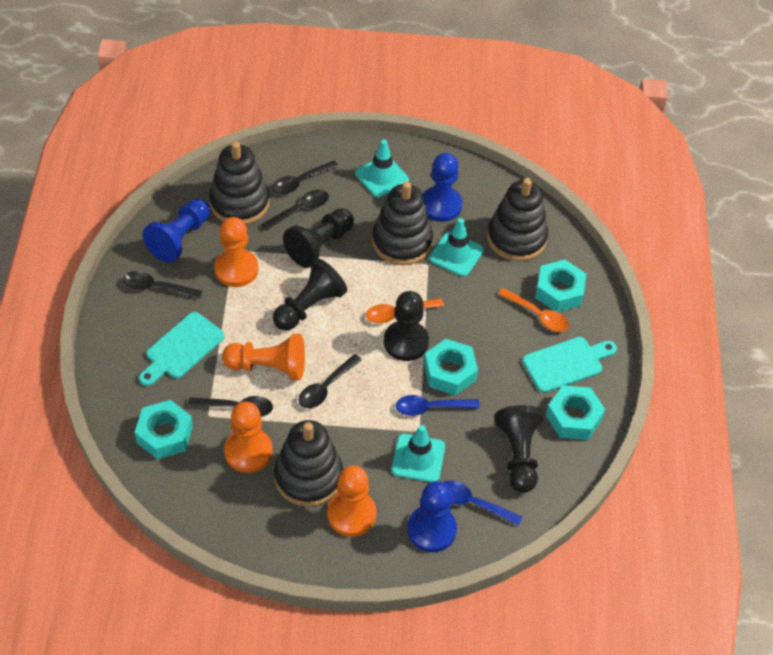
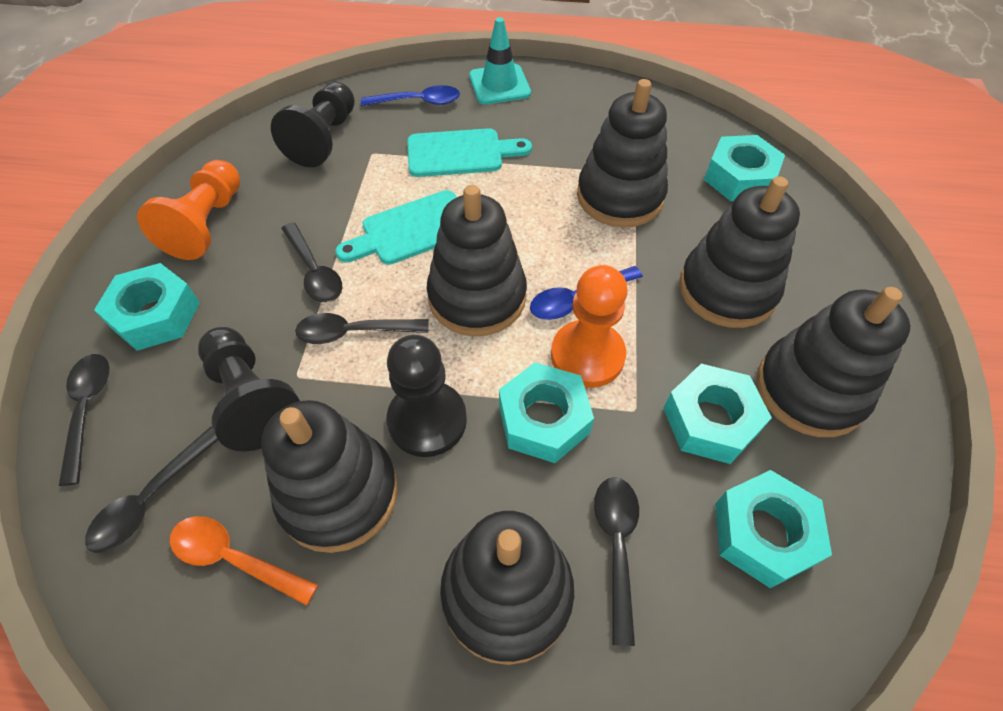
black pawn: 4 -> 3
black stacking toy: 4 -> 6
blue pawn: 3 -> 0
orange pawn: 4 -> 2
orange spoon: 2 -> 1
turquoise nut: 4 -> 5
turquoise traffic cone: 3 -> 1

